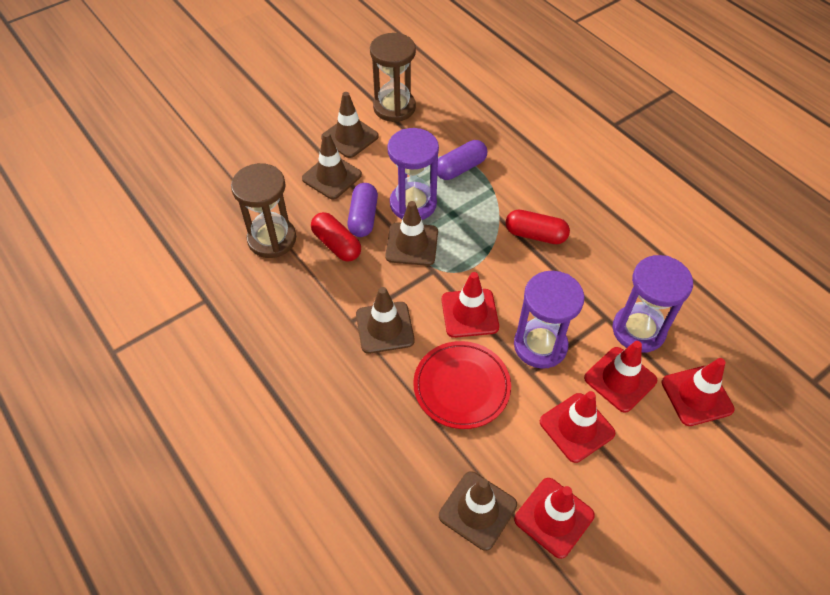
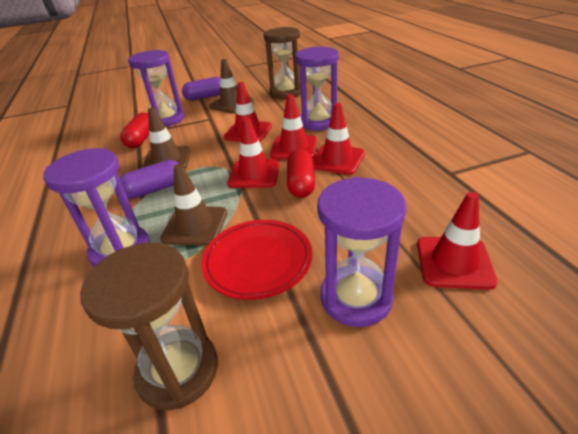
brown traffic cone: 5 -> 3
purple hourglass: 3 -> 4

